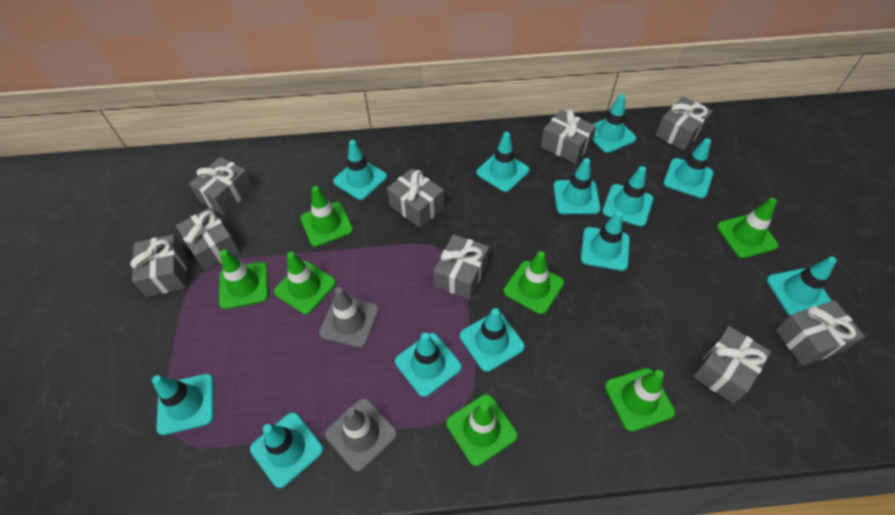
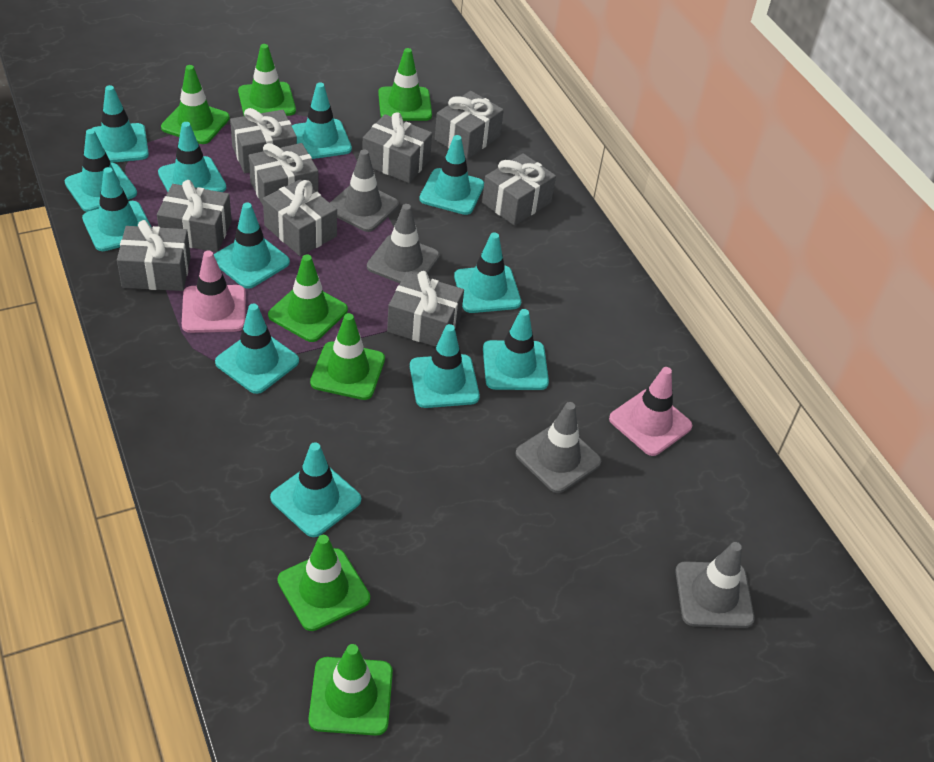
grey traffic cone: 2 -> 4
pink traffic cone: 0 -> 2

